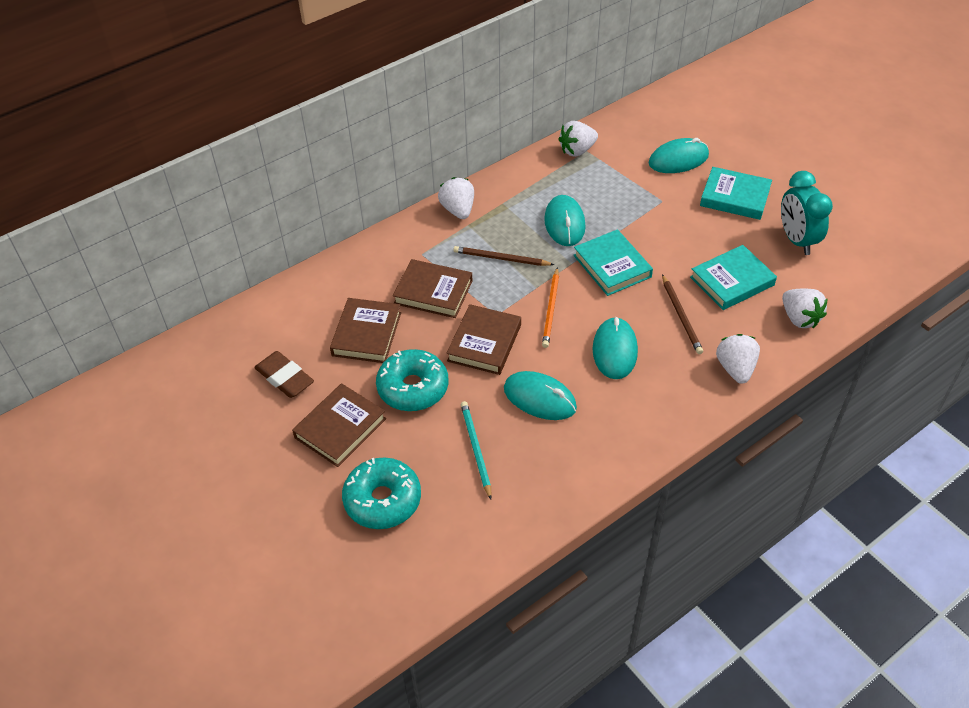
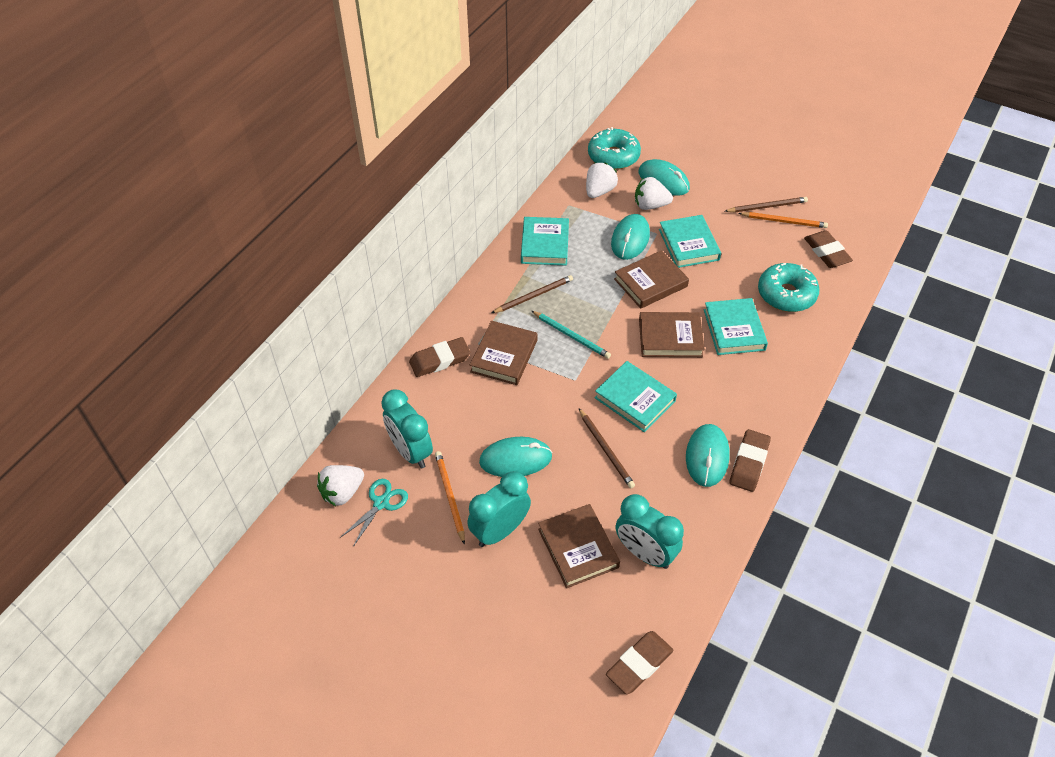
brown eraser: 1 -> 4
brown pencil: 2 -> 3
orange pencil: 1 -> 2
turquoise book: 3 -> 4
turquoise clock: 1 -> 3
turquoise scissors: 0 -> 1
white strawberry: 4 -> 3

